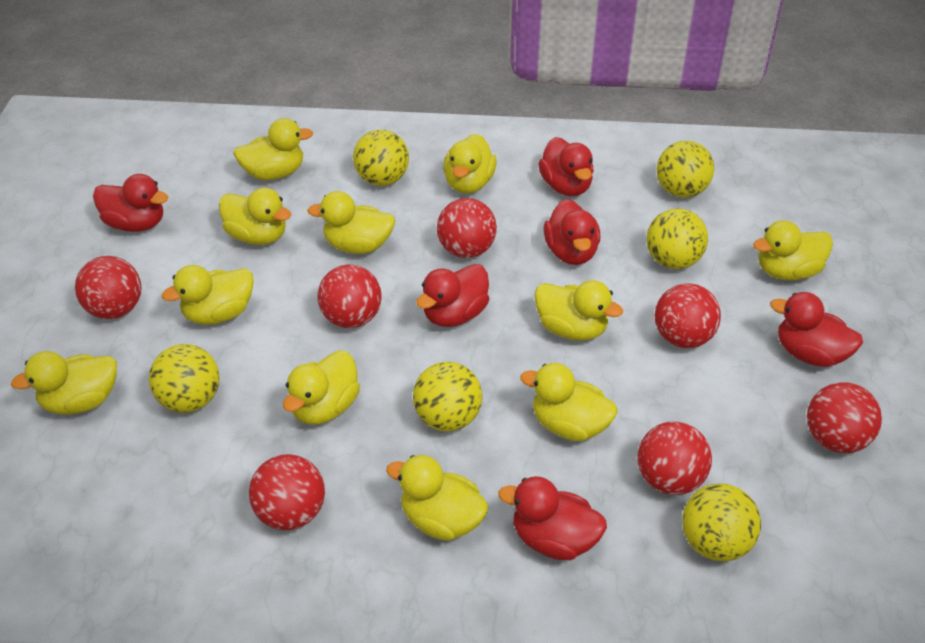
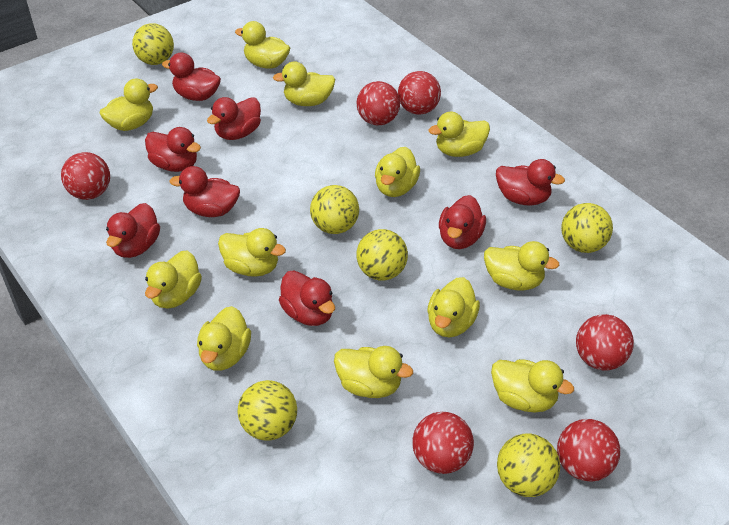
red ball: 7 -> 6
red duck: 6 -> 8
yellow duck: 11 -> 12

